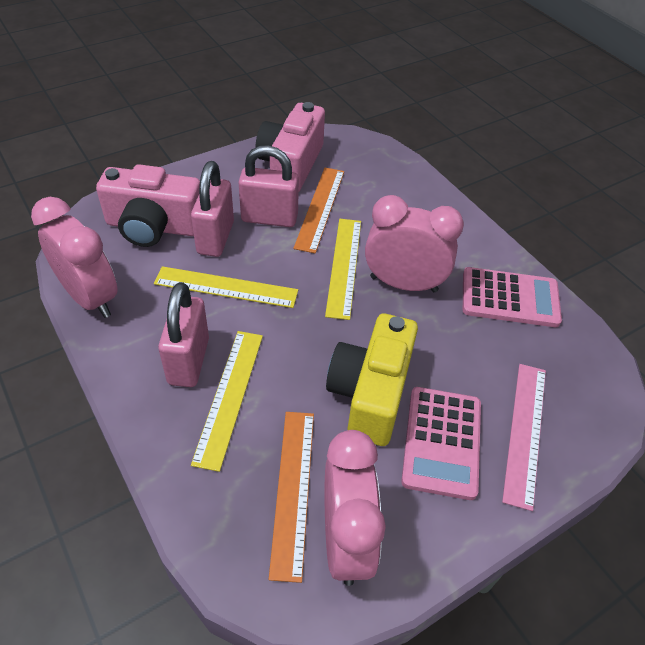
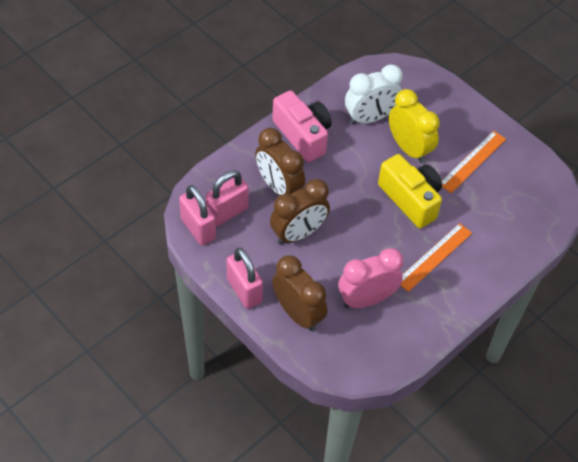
brown clock: 0 -> 3
pink calculator: 2 -> 0
pink camera: 2 -> 1
pink clock: 3 -> 1
pink ruler: 1 -> 0
white clock: 0 -> 1
yellow clock: 0 -> 1
yellow ruler: 3 -> 0

